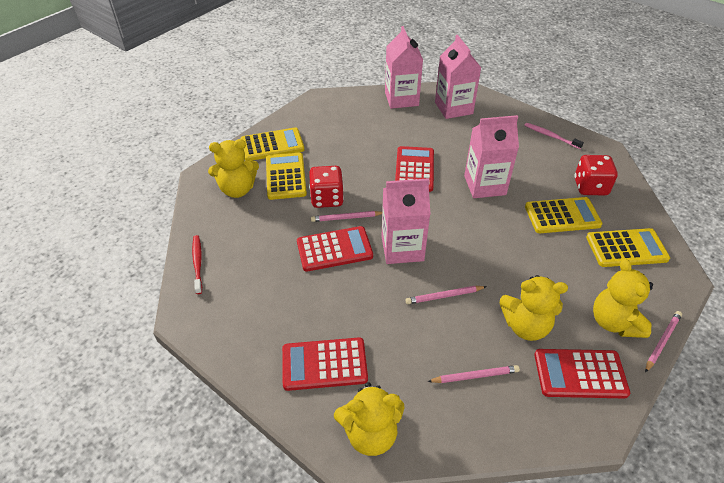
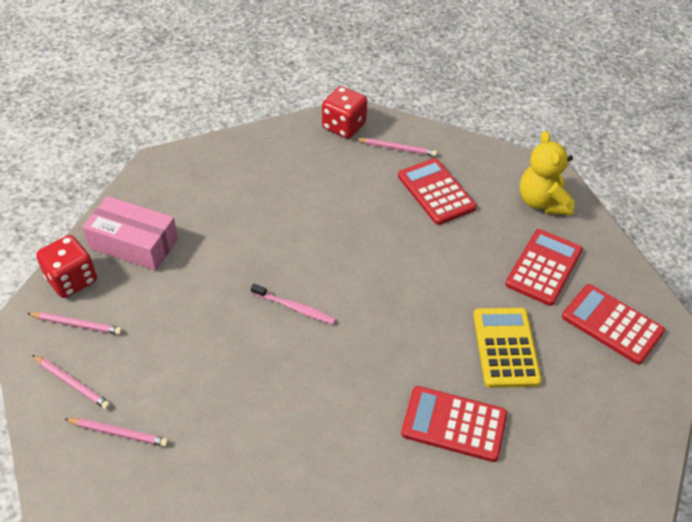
pink box: 0 -> 1
pink carton: 4 -> 0
red toothbrush: 1 -> 0
yellow calculator: 4 -> 1
yellow teddy bear: 4 -> 1

